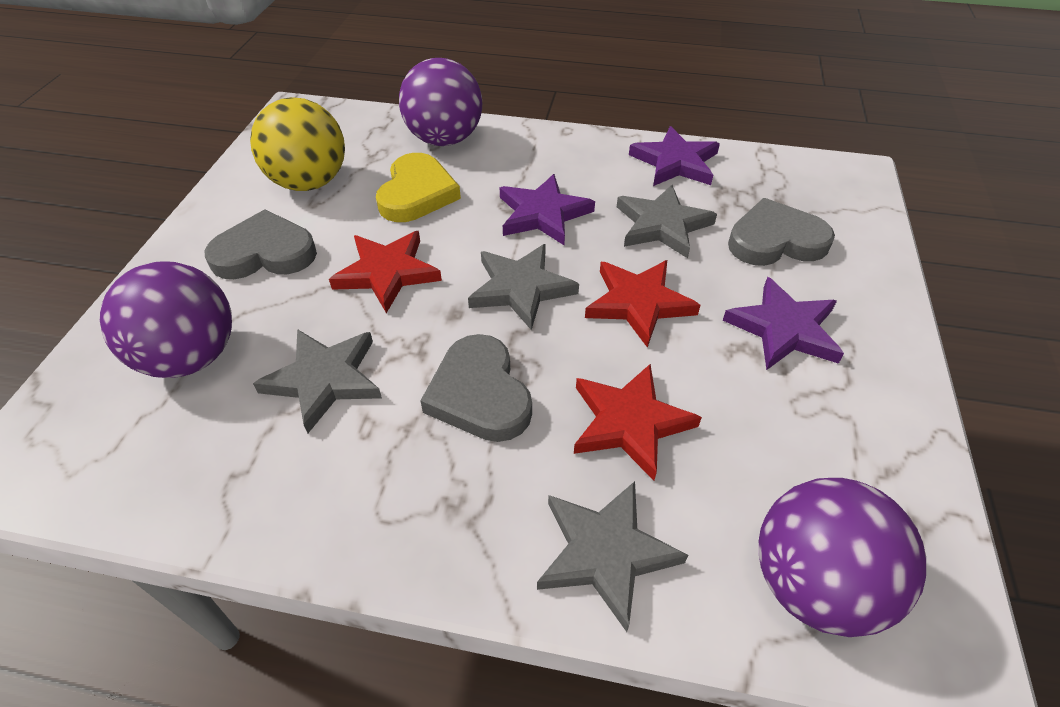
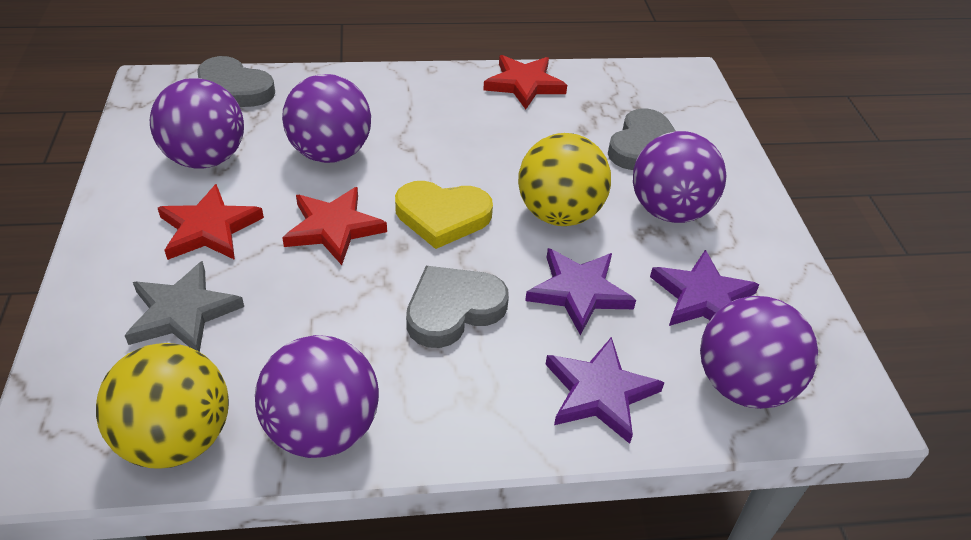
grey star: 4 -> 1
purple ball: 3 -> 5
yellow ball: 1 -> 2

